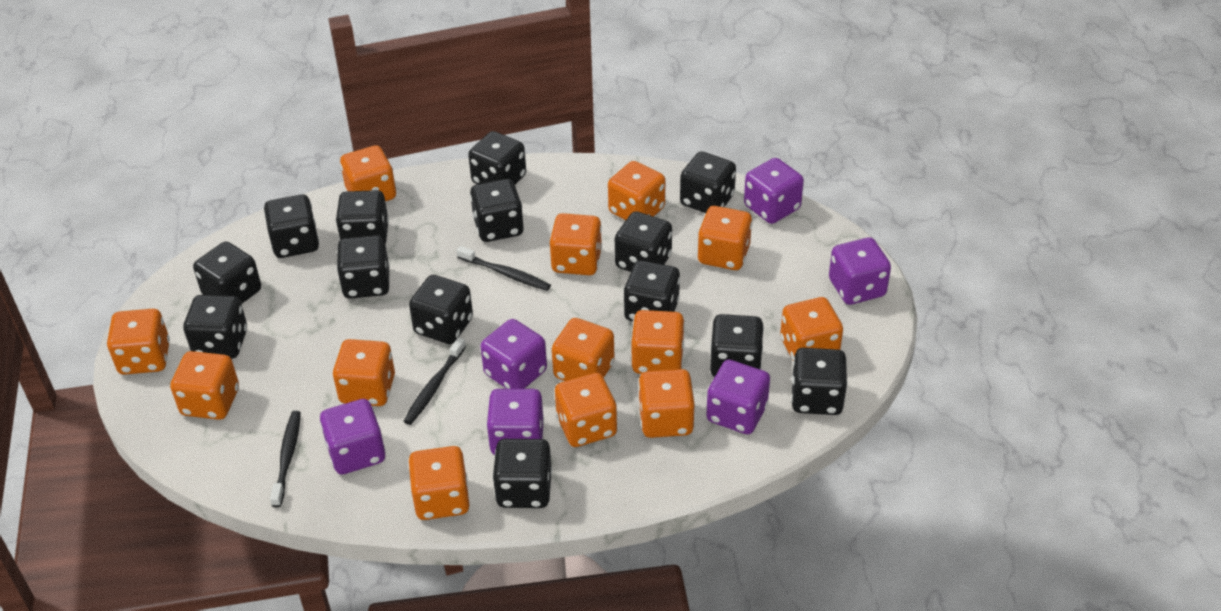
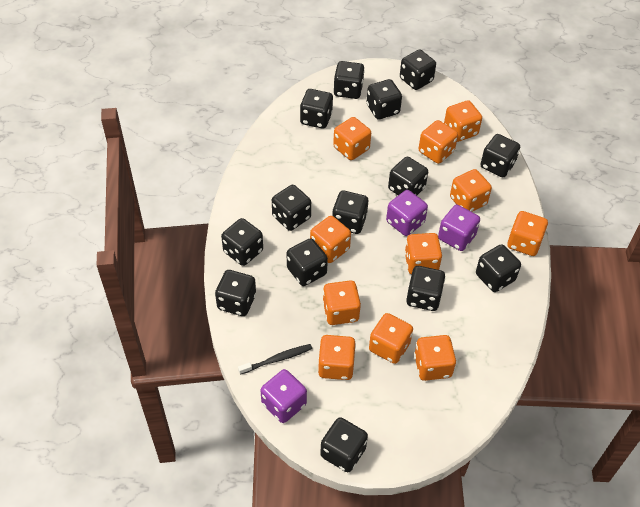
black toothbrush: 3 -> 1
orange dice: 13 -> 11
purple dice: 6 -> 3

